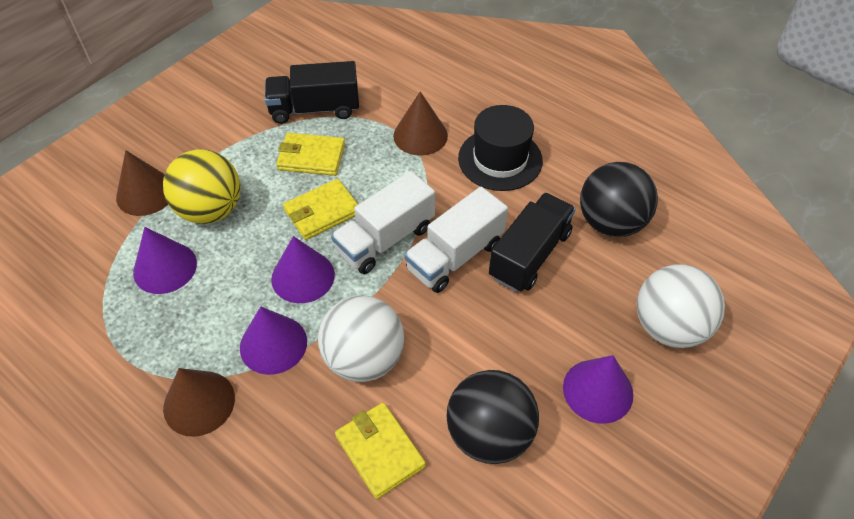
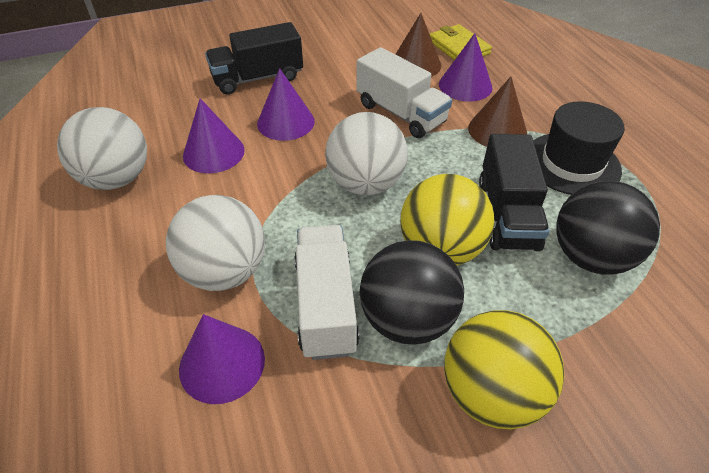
brown cone: 3 -> 2
white ball: 2 -> 3
yellow ball: 1 -> 2
yellow wallet: 3 -> 1

